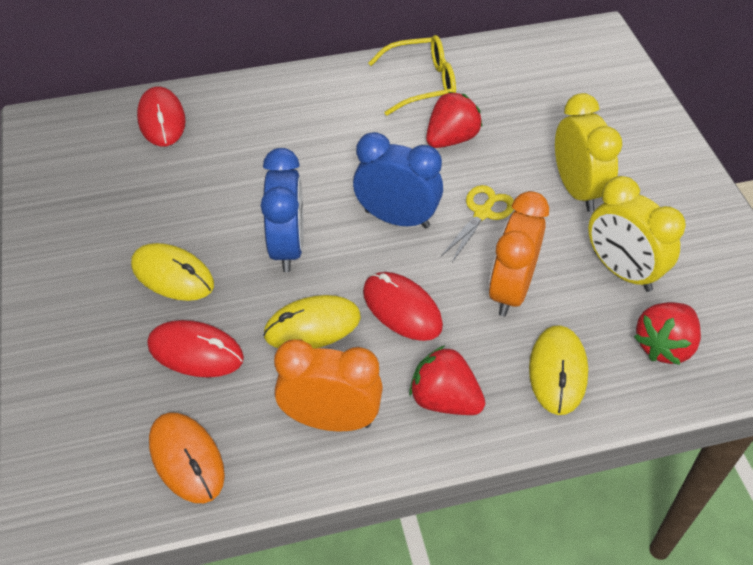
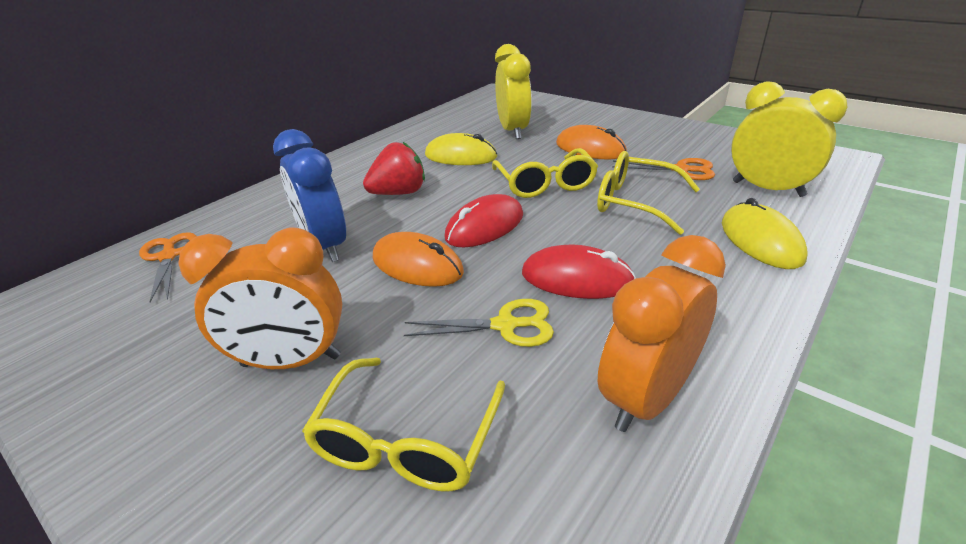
blue clock: 2 -> 1
orange mouse: 1 -> 2
orange scissors: 0 -> 2
red mouse: 3 -> 2
red strawberry: 3 -> 1
yellow glasses: 1 -> 3
yellow mouse: 3 -> 2

